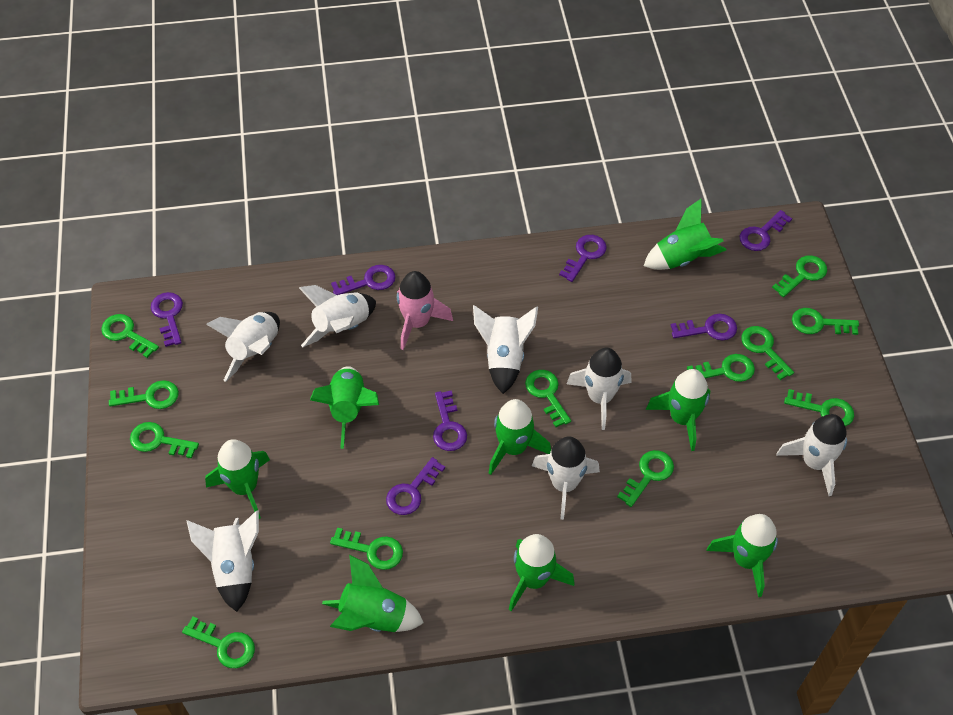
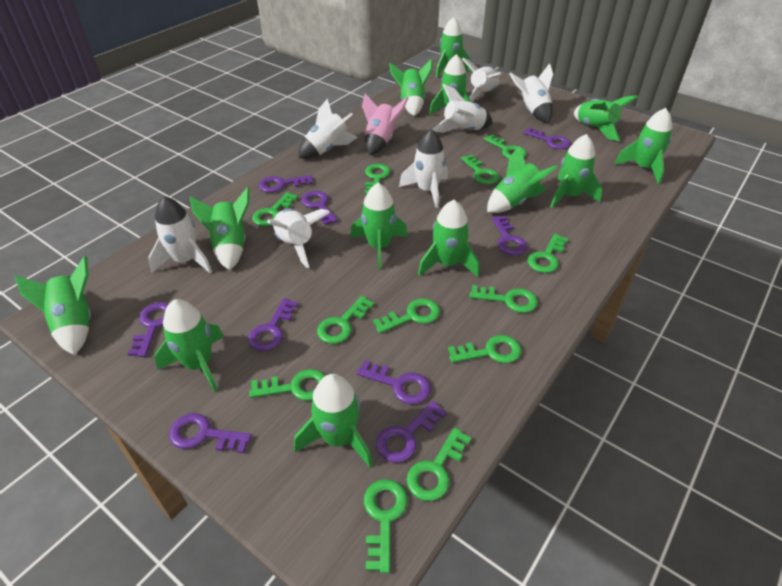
green rocket: 8 -> 13
purple key: 7 -> 9

